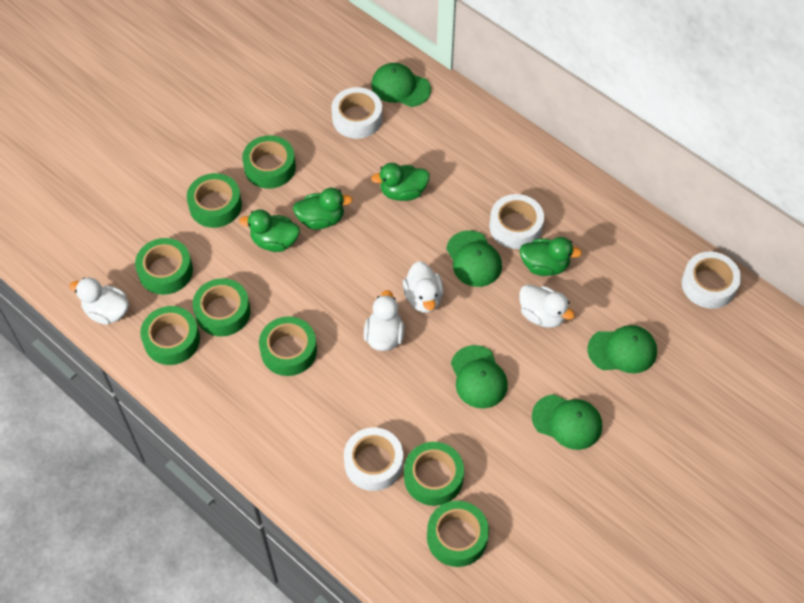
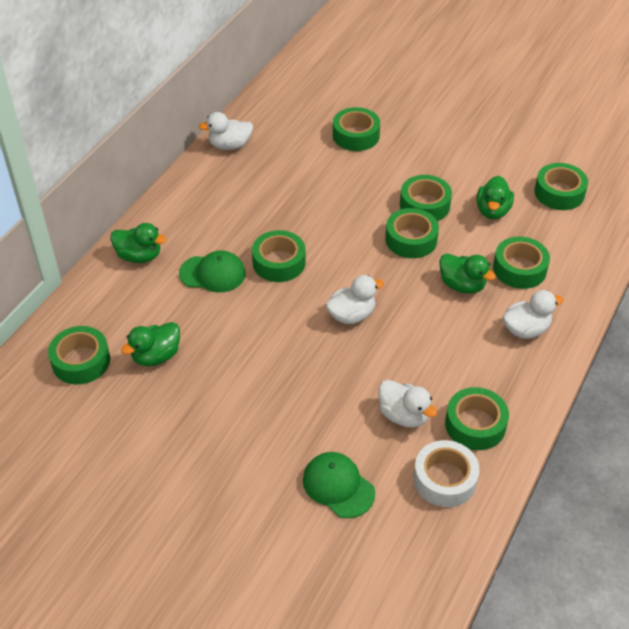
green cap: 5 -> 2
white tape: 4 -> 1

